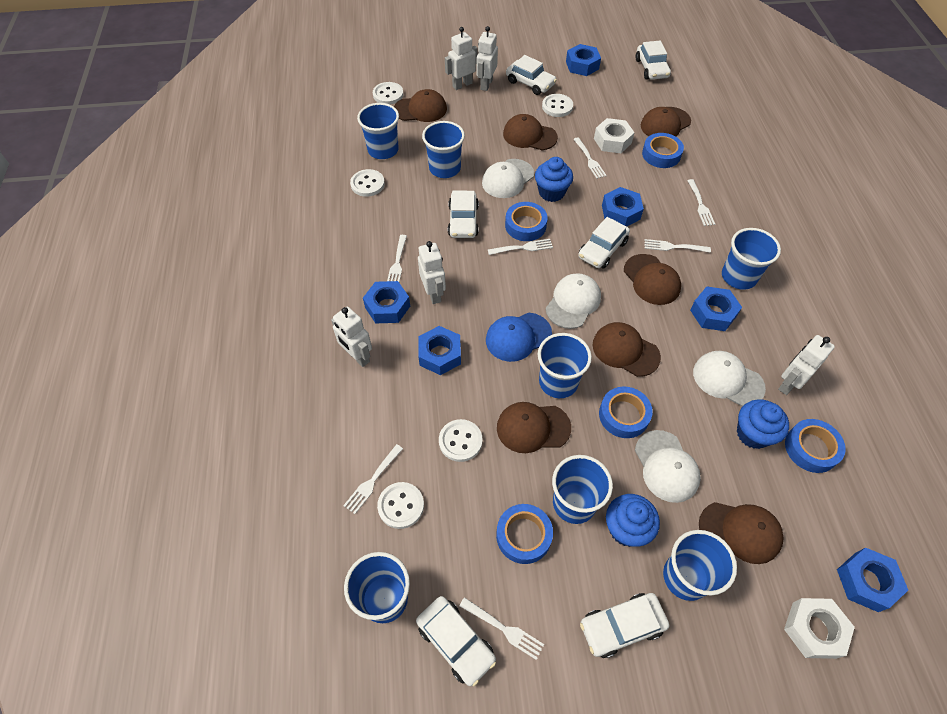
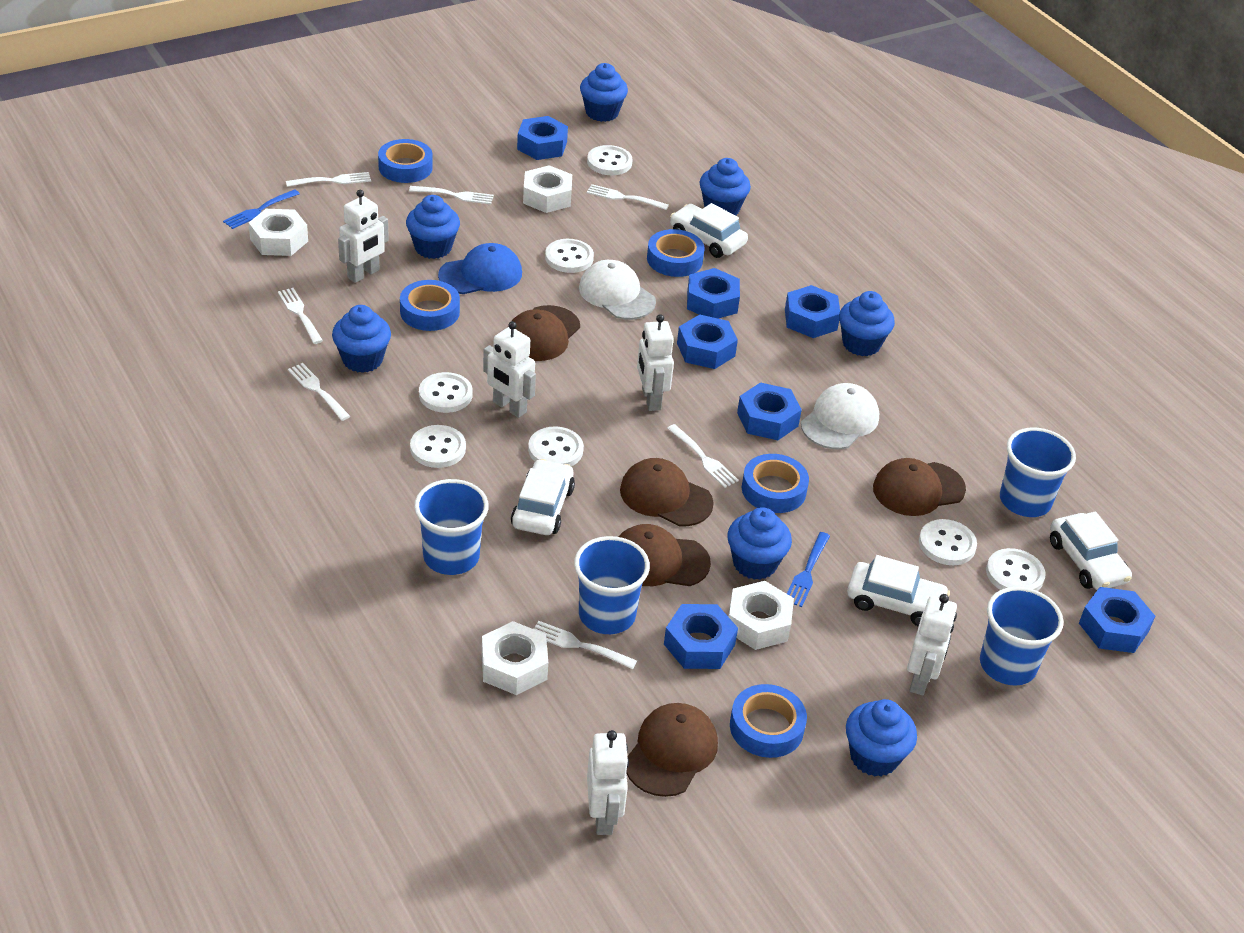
blue cup: 7 -> 4
blue cupcake: 3 -> 7
blue fork: 0 -> 2
blue nut: 6 -> 7
brown cap: 7 -> 5
white button: 5 -> 7
white cap: 4 -> 2
white car: 6 -> 4
white nut: 2 -> 4

